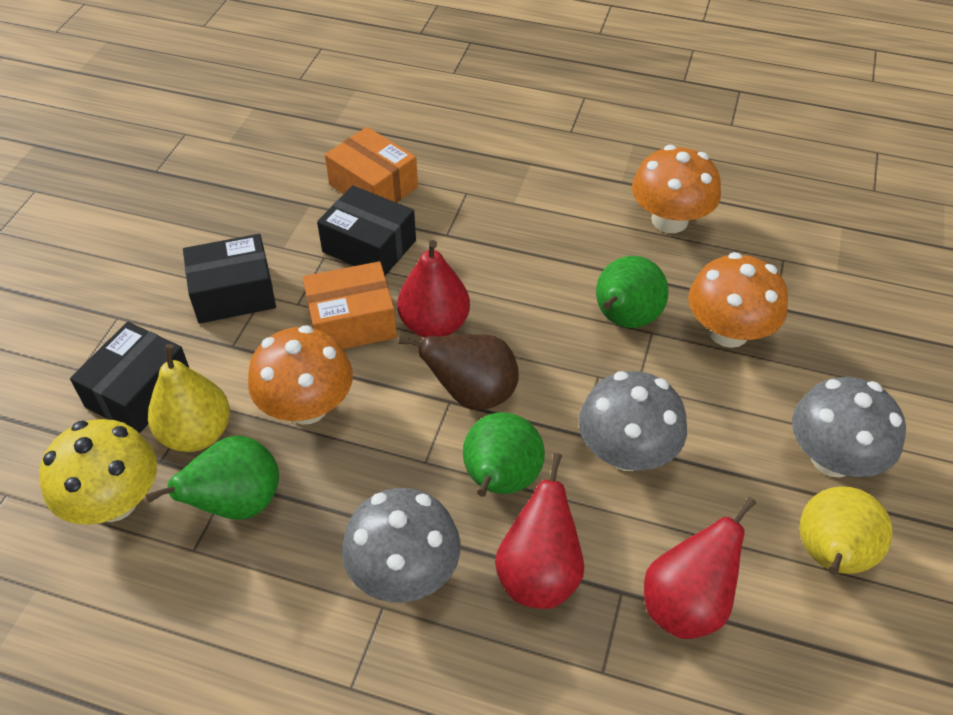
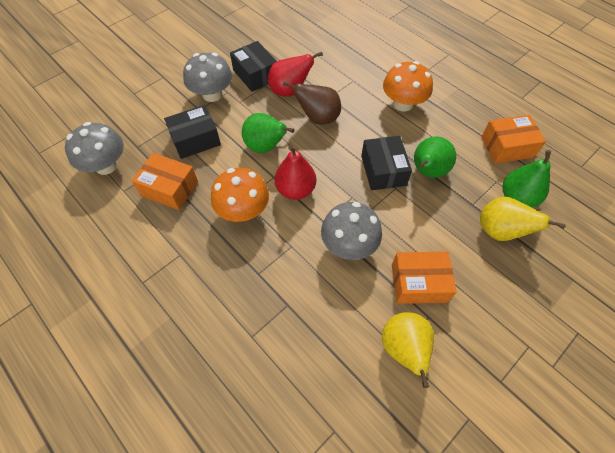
orange box: 2 -> 3
orange mushroom: 3 -> 2
red pear: 3 -> 2
yellow mushroom: 1 -> 0

